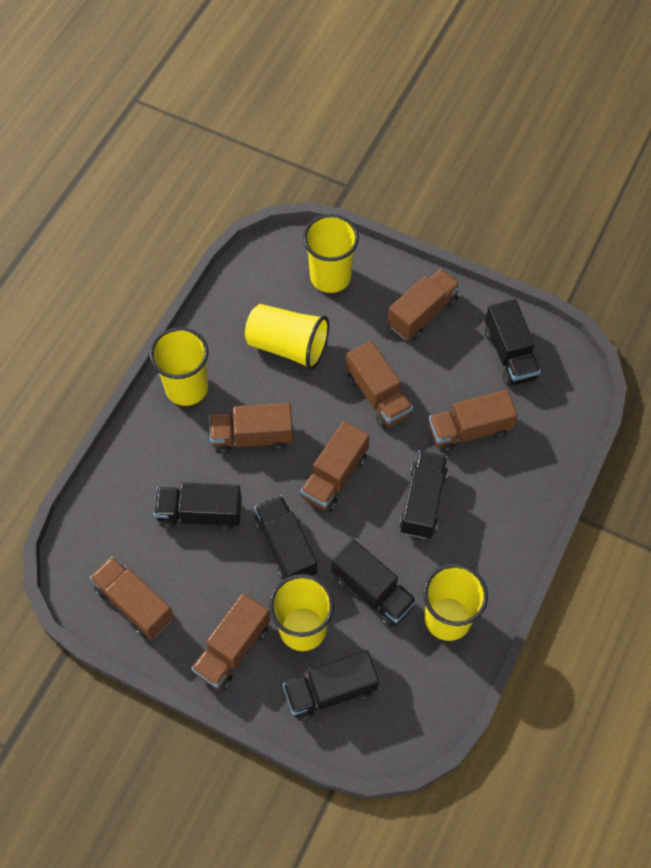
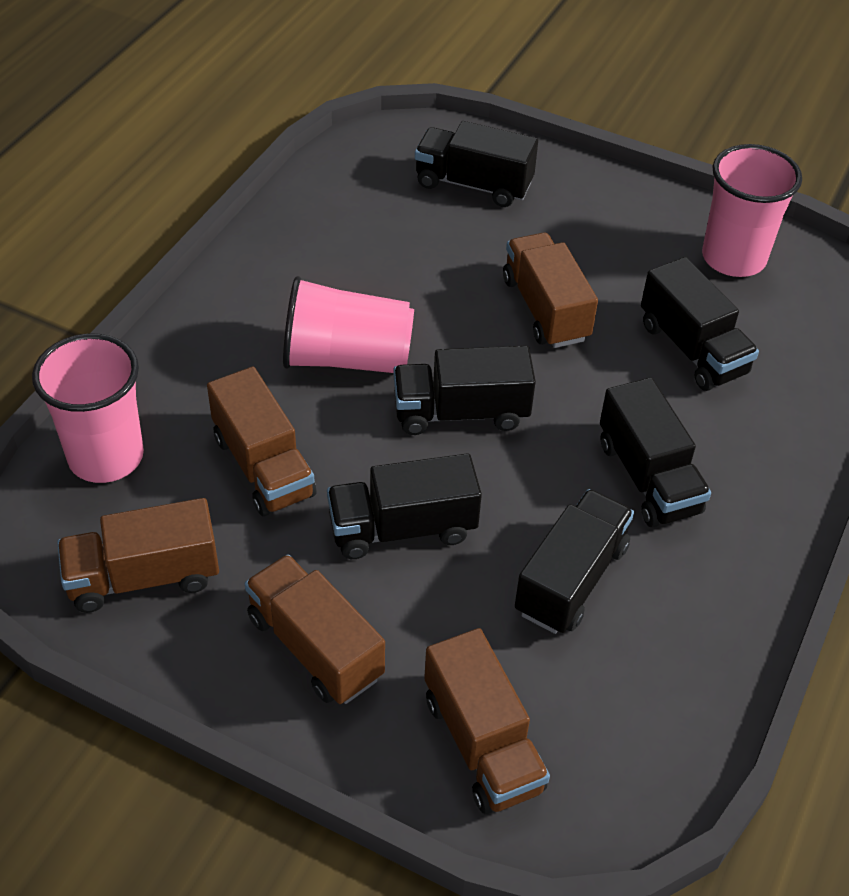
brown truck: 7 -> 5
pink cup: 0 -> 3
yellow cup: 5 -> 0

